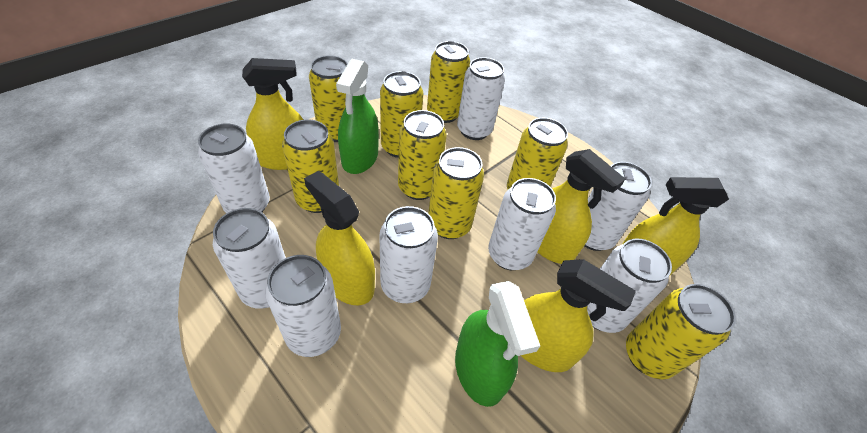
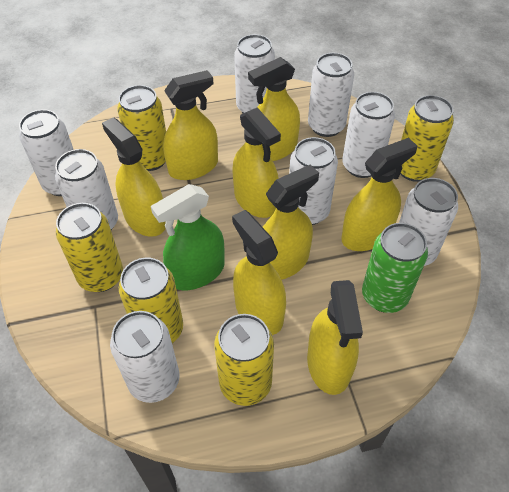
green can: 0 -> 1
green spray bottle: 2 -> 1
yellow can: 8 -> 5
yellow spray bottle: 5 -> 8

